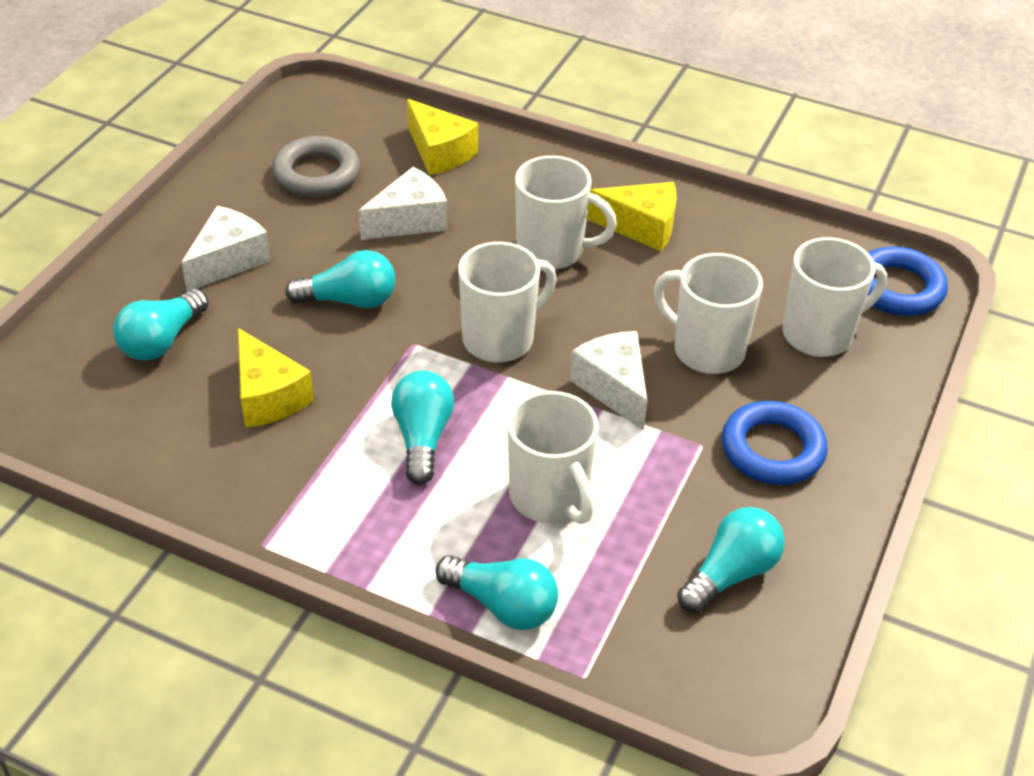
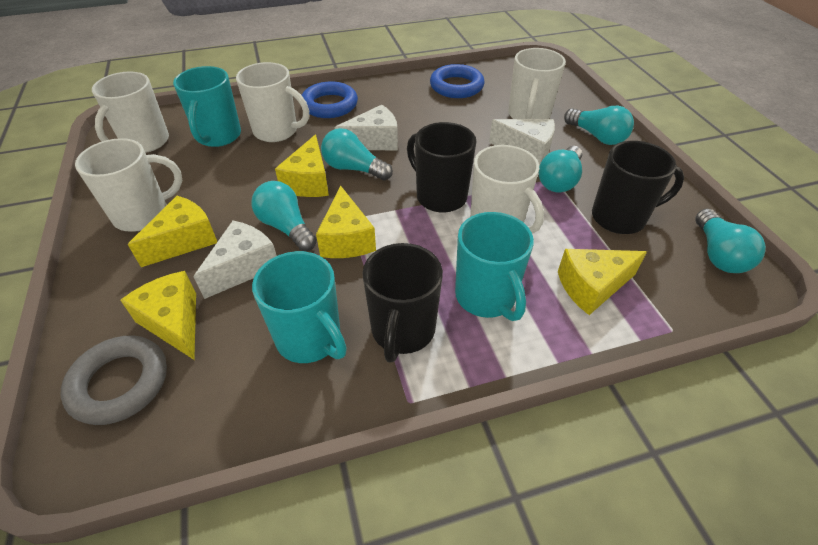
black mug: 0 -> 3
turquoise mug: 0 -> 3
yellow cheese: 3 -> 5

